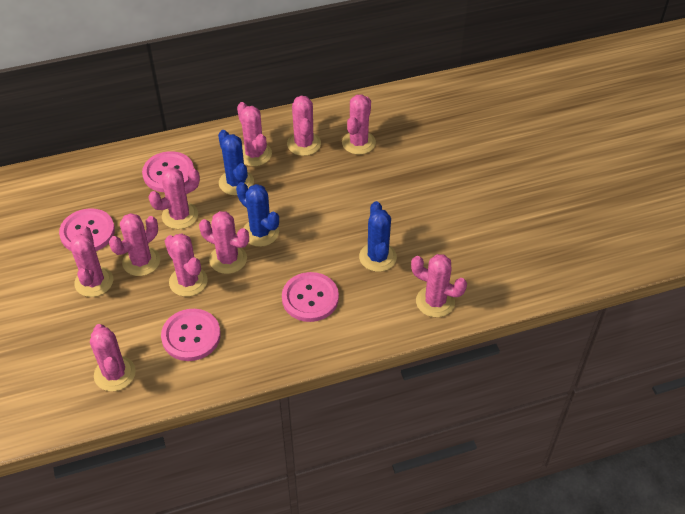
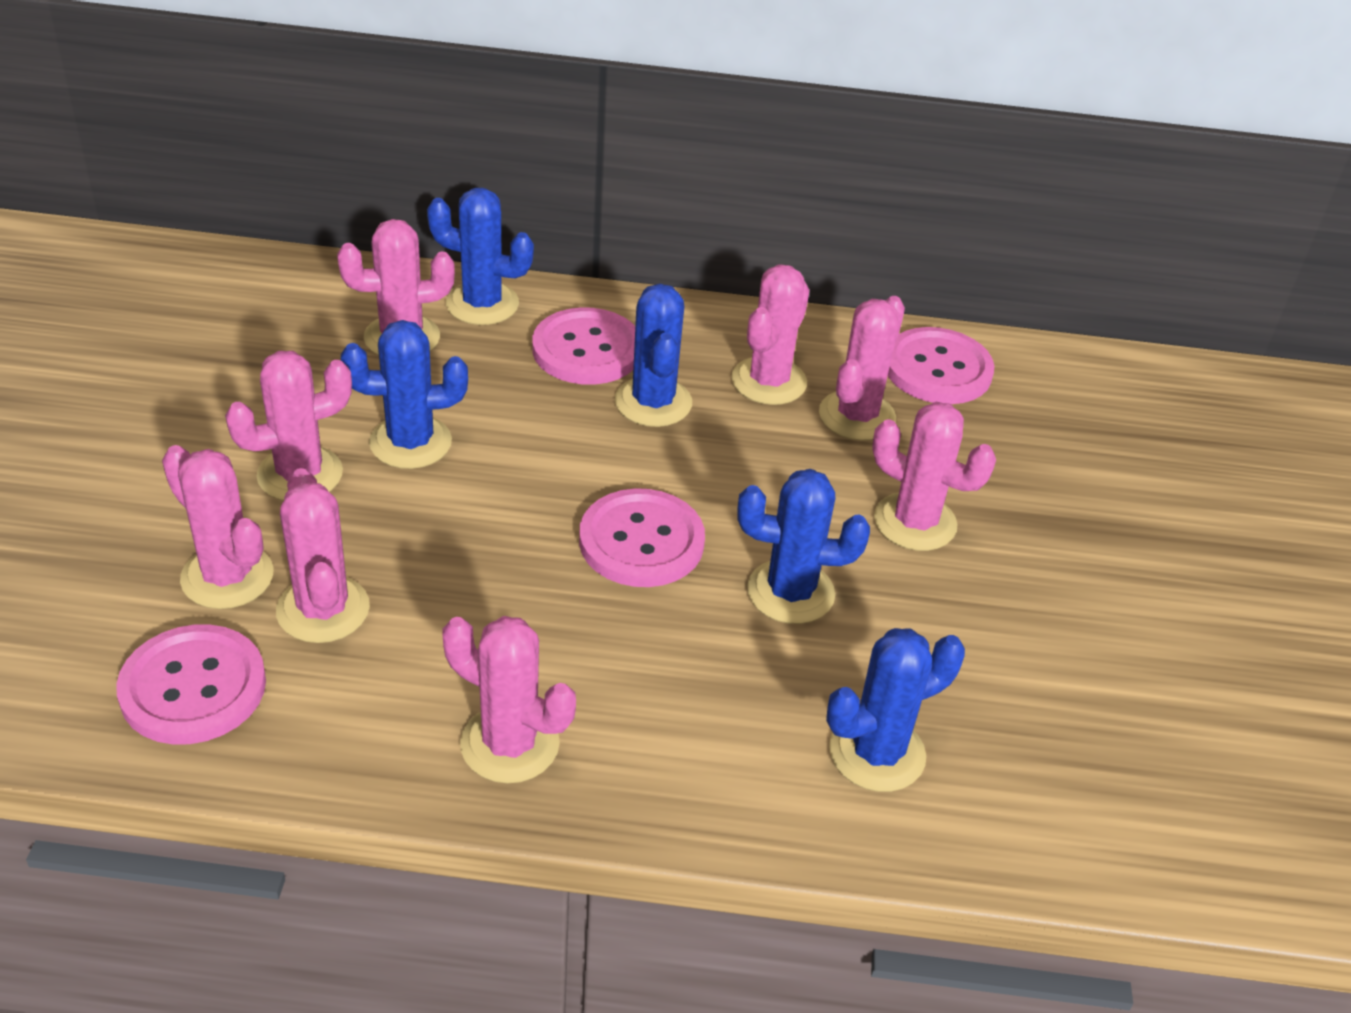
blue cactus: 3 -> 5
pink cactus: 10 -> 8

